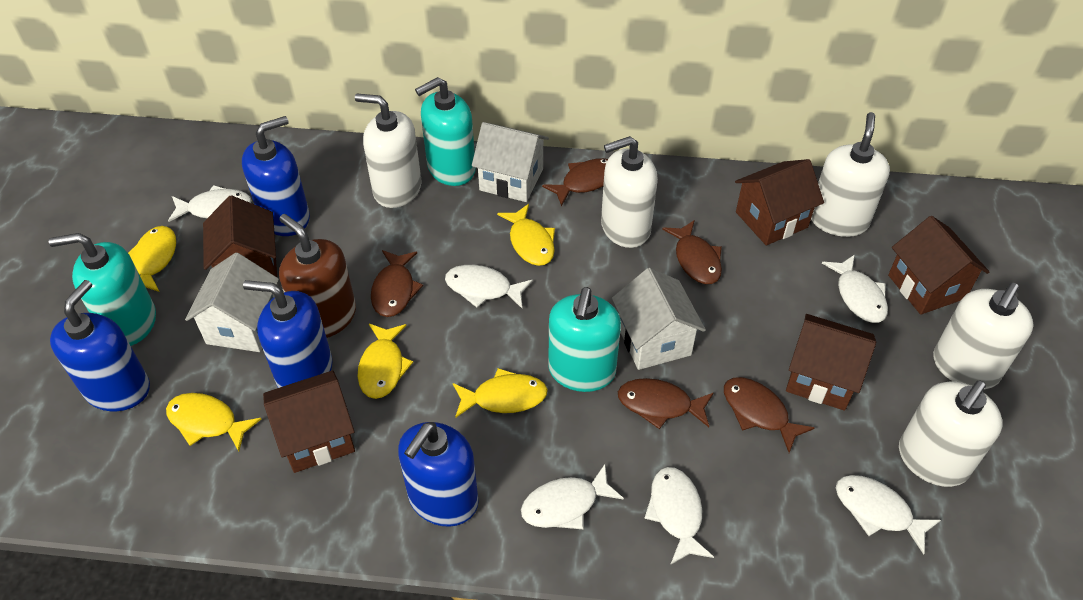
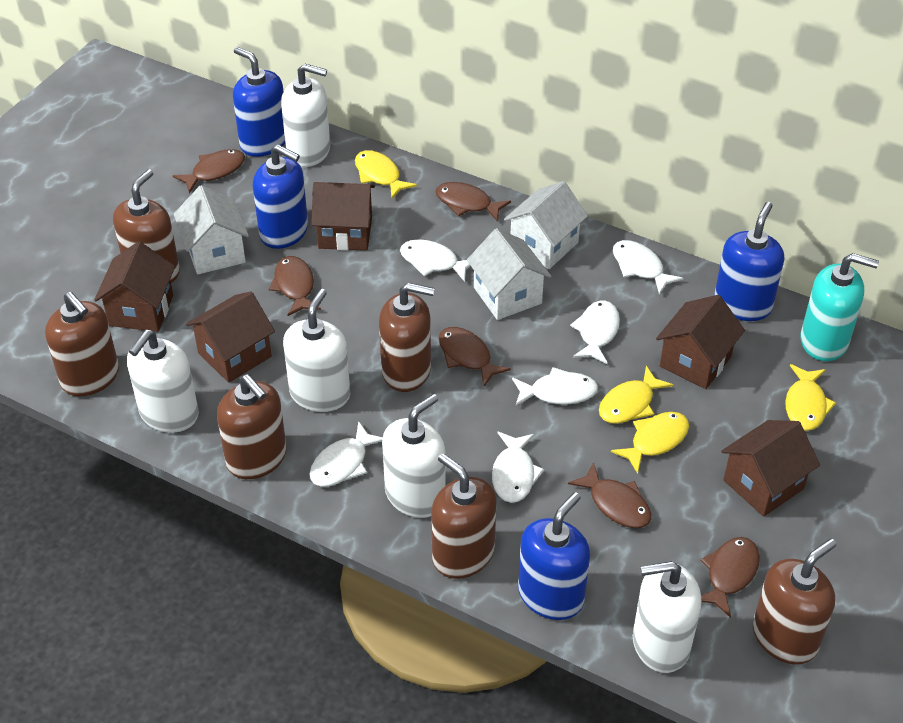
brown fish: 5 -> 6
brown soap dispenser: 1 -> 6
turquoise soap dispenser: 3 -> 1
yellow fish: 5 -> 4

